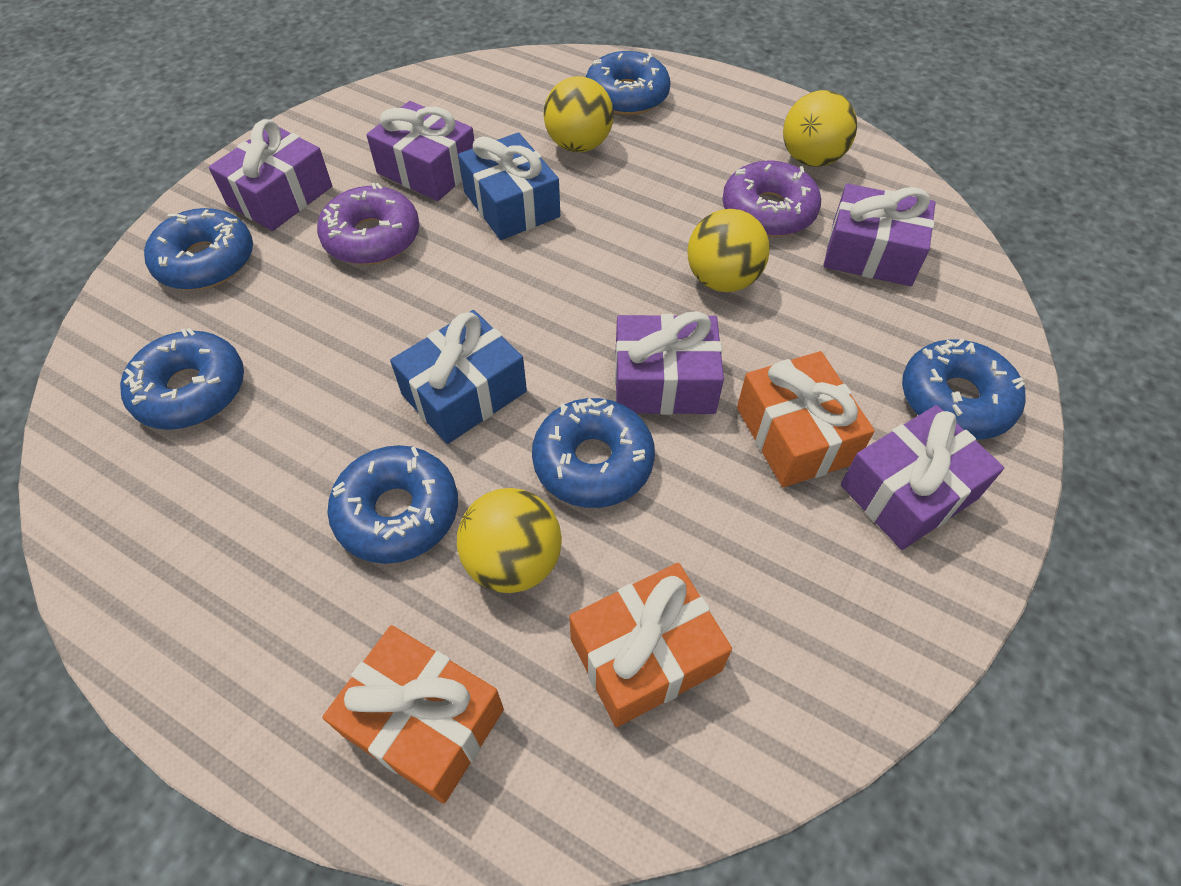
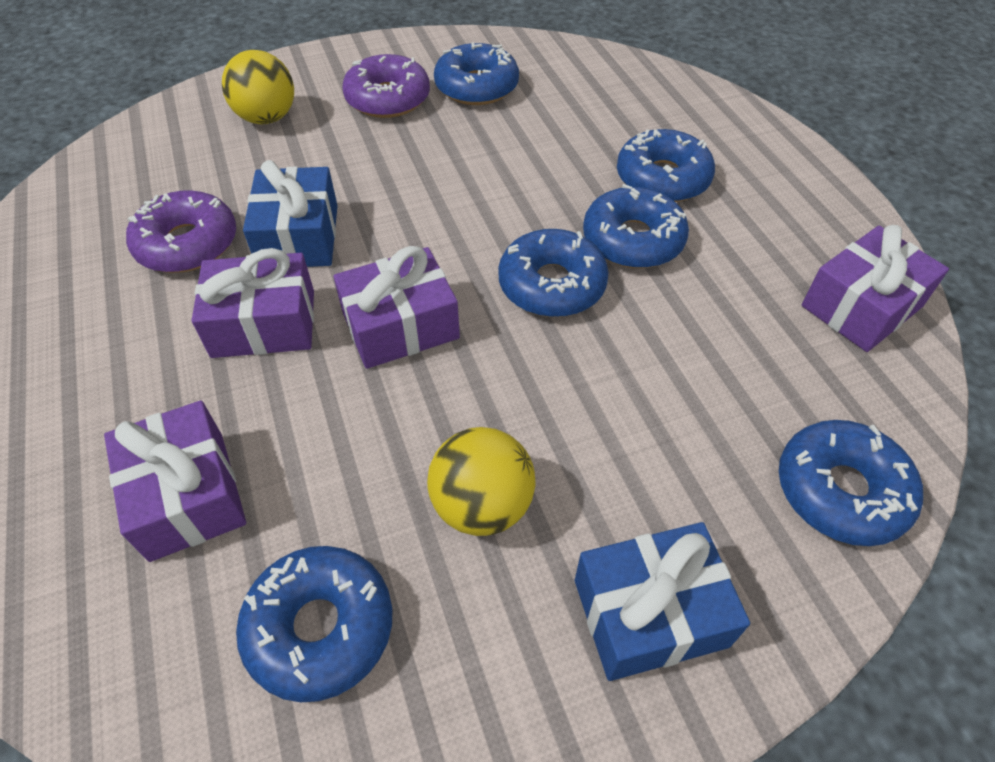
orange gift: 3 -> 0
purple gift: 5 -> 4
yellow ball: 4 -> 2

